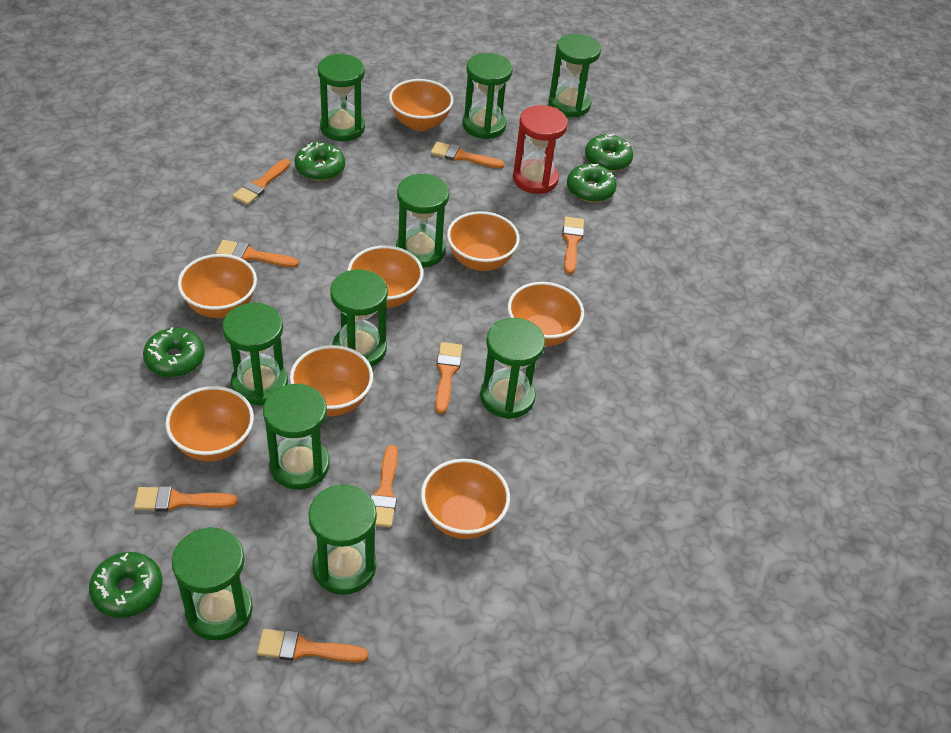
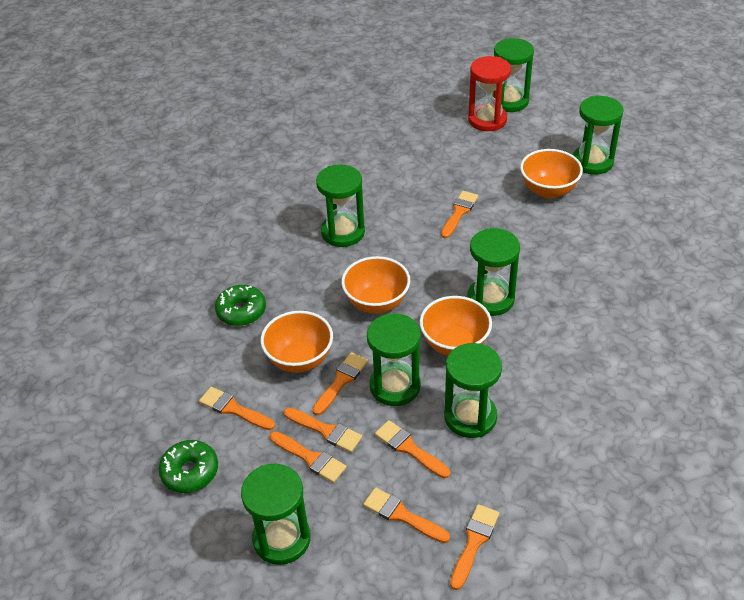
green donut: 5 -> 2
green hourglass: 10 -> 7
orange bowl: 8 -> 4

